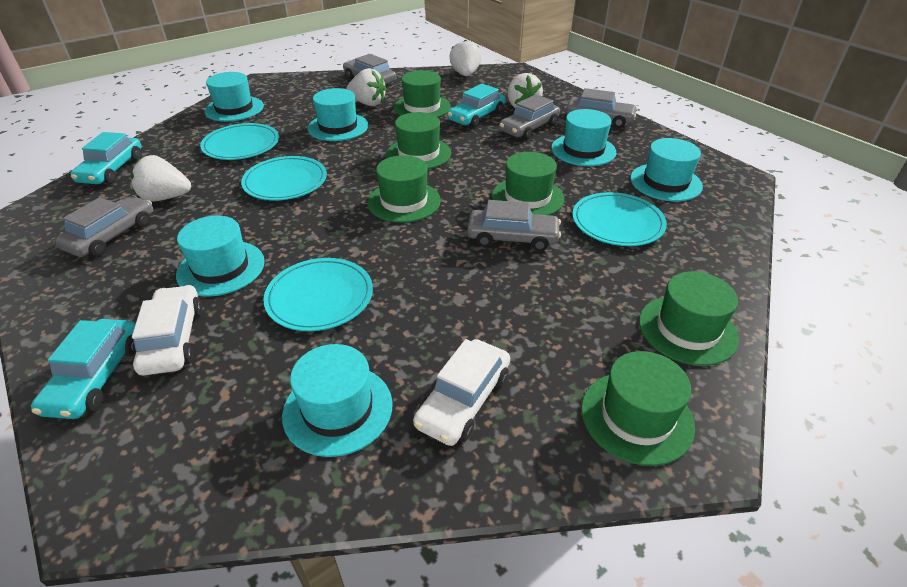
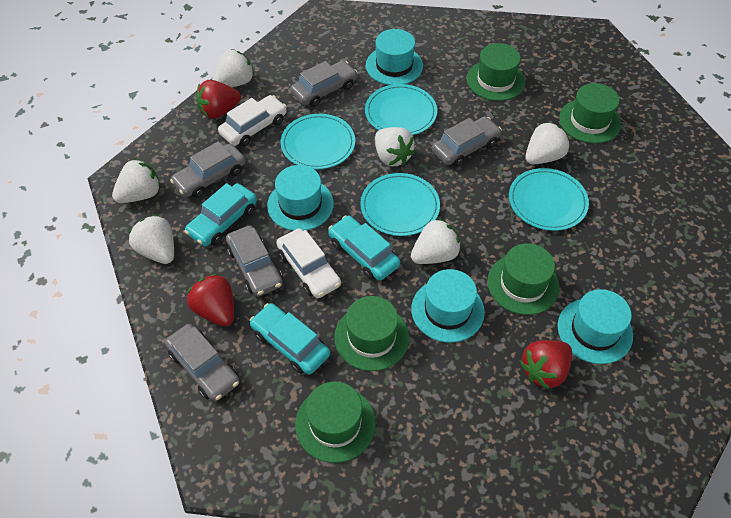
green hat: 6 -> 5
red strawberry: 0 -> 3
turquoise hat: 6 -> 4
white strawberry: 4 -> 6

